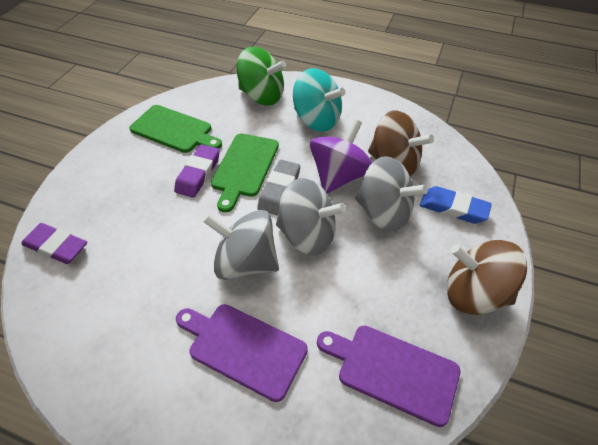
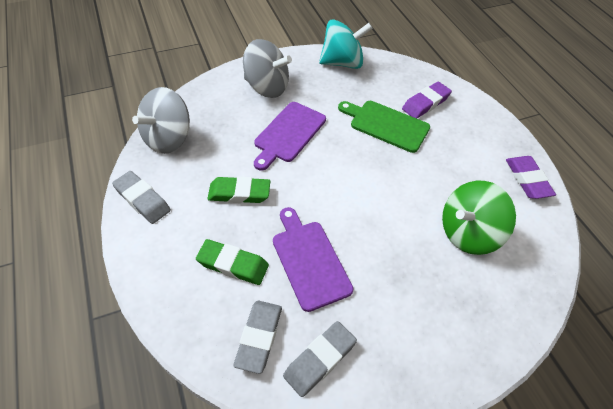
blue eraser: 1 -> 0
brown spinning top: 2 -> 0
green cutting board: 2 -> 1
green eraser: 0 -> 2
grey eraser: 1 -> 3
grey spinning top: 3 -> 2
purple spinning top: 1 -> 0

